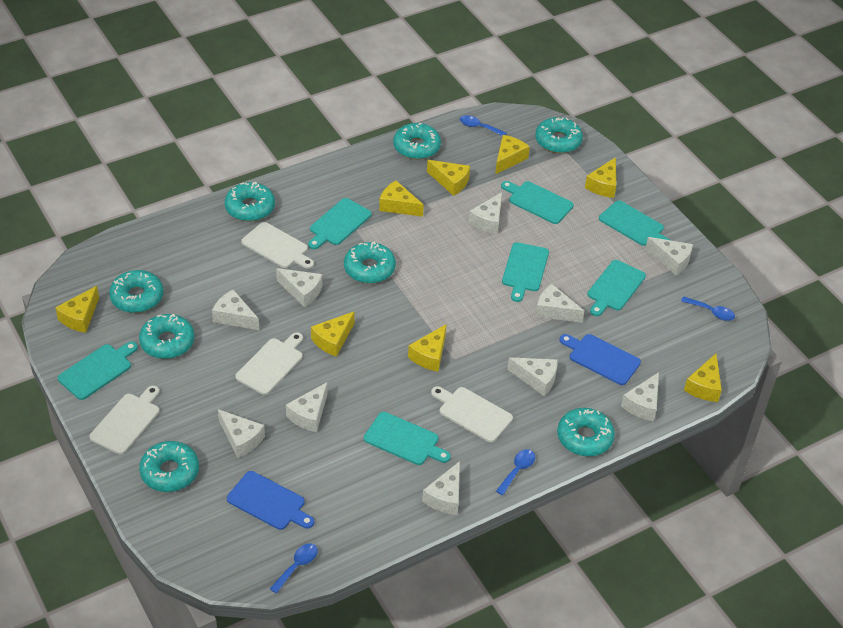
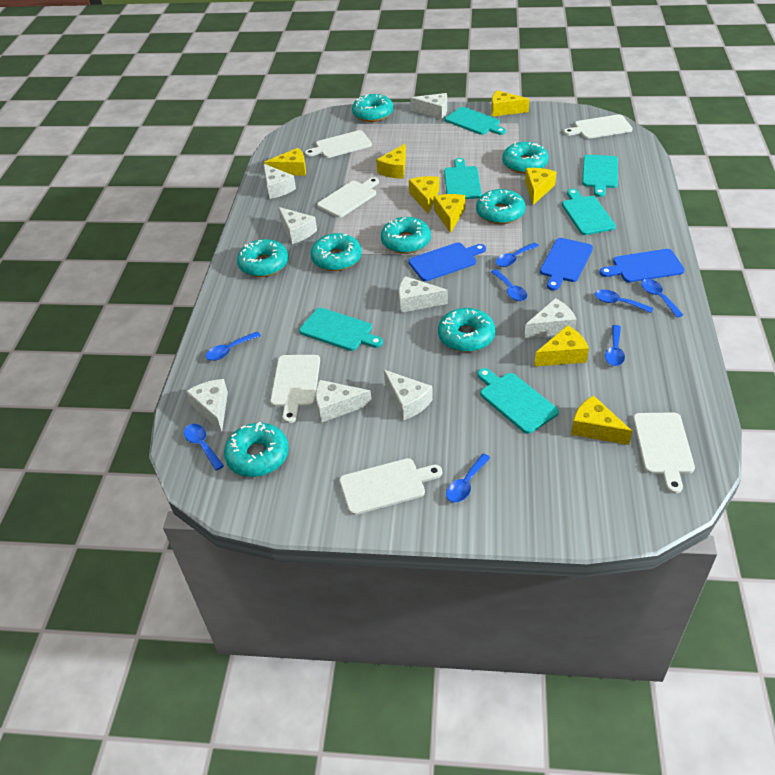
blue cutting board: 2 -> 3
blue spoon: 4 -> 8
turquoise cutting board: 7 -> 6
white cheese: 10 -> 8
white cutting board: 4 -> 6

